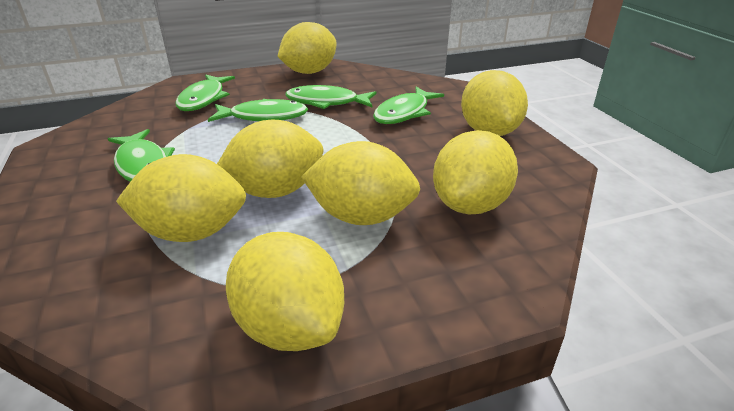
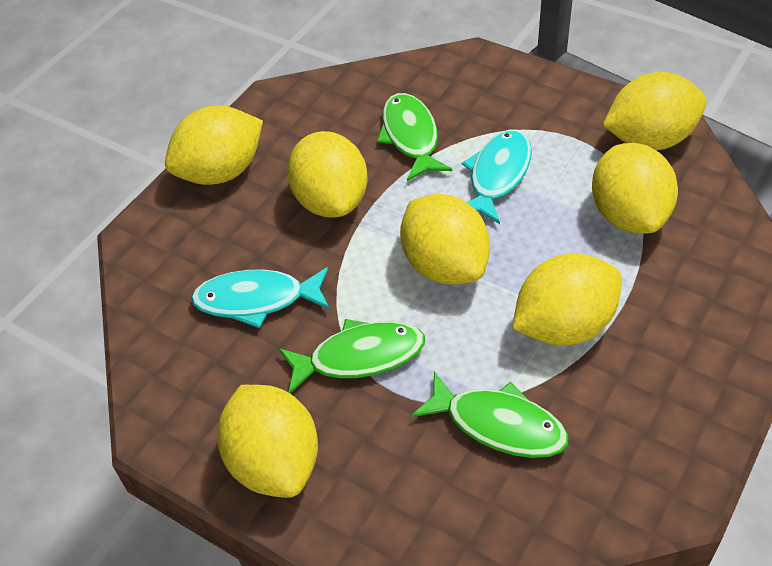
green fish: 5 -> 3
turquoise fish: 0 -> 2

